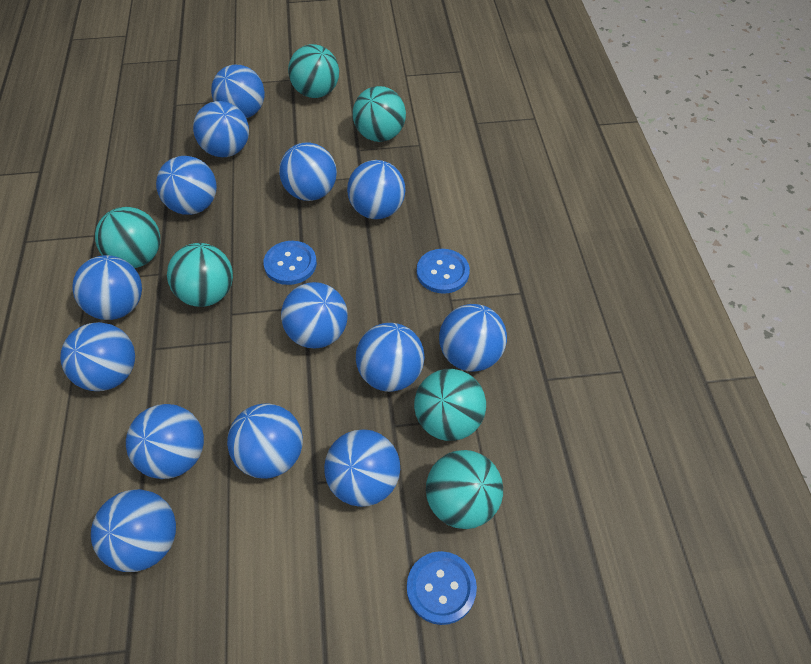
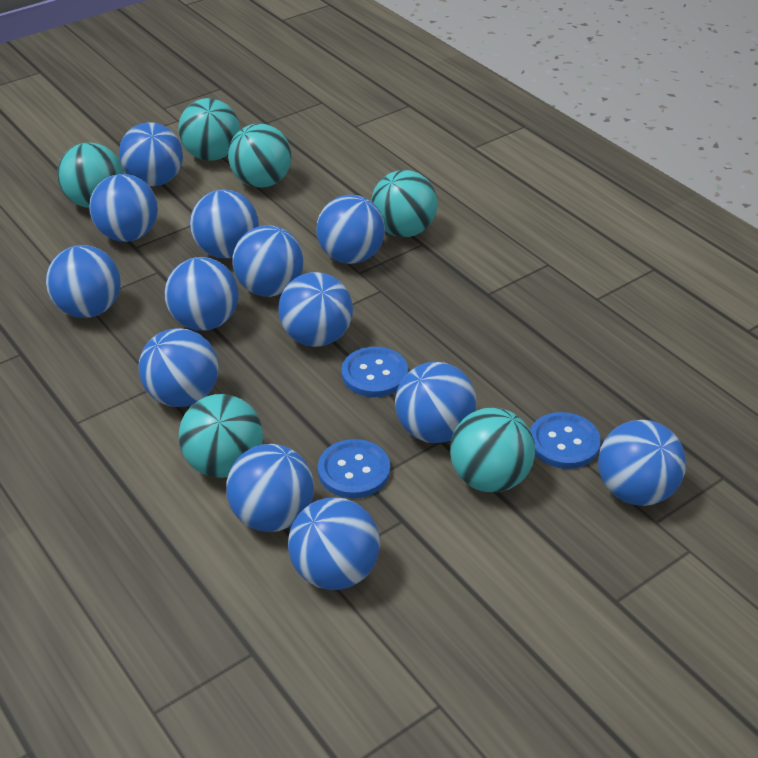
blue ball: 14 -> 13

